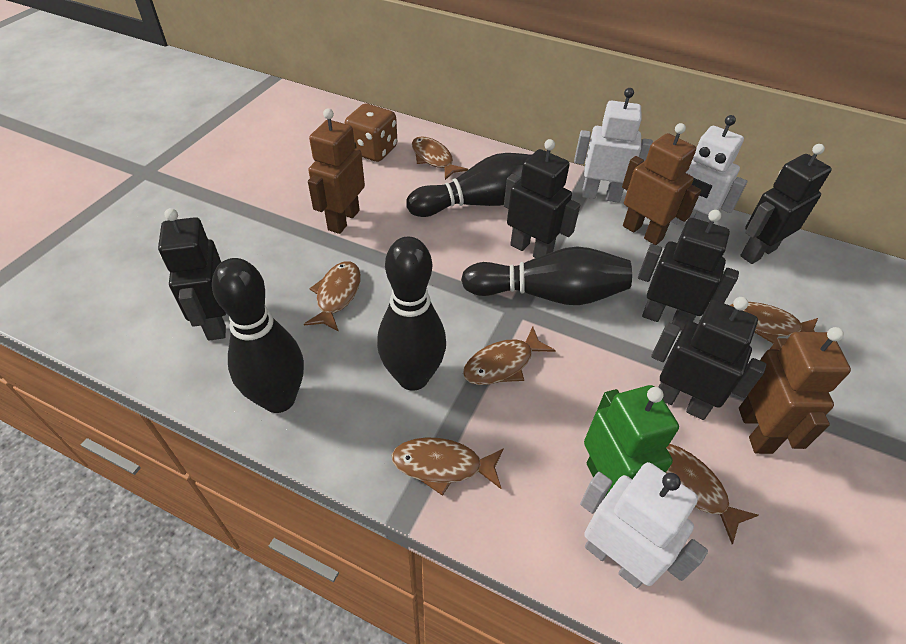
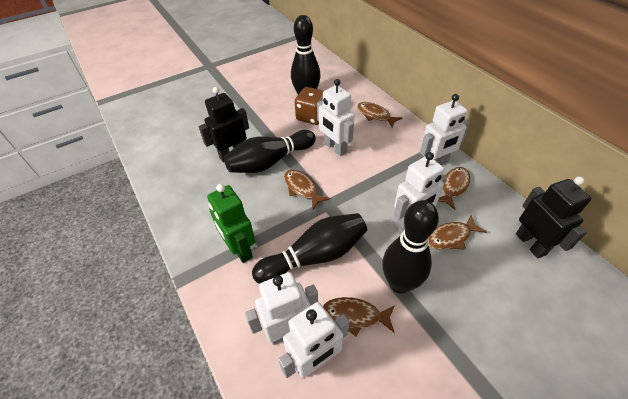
black robot: 5 -> 2
brown fish: 6 -> 5
brown robot: 3 -> 0
white robot: 3 -> 5

